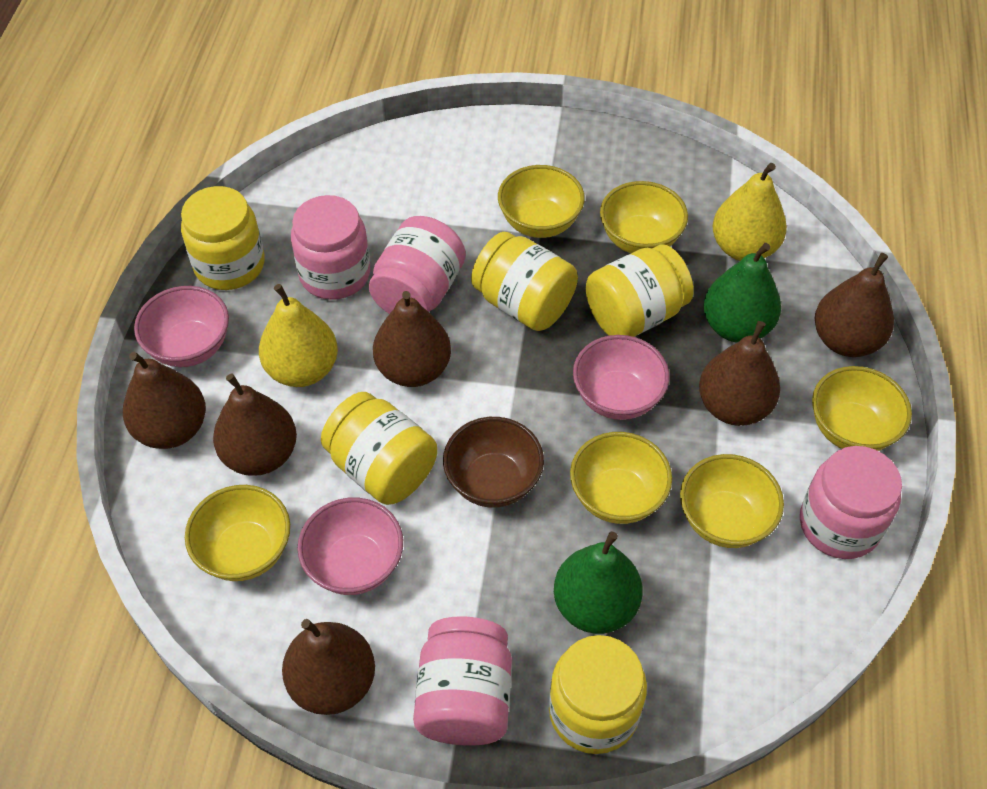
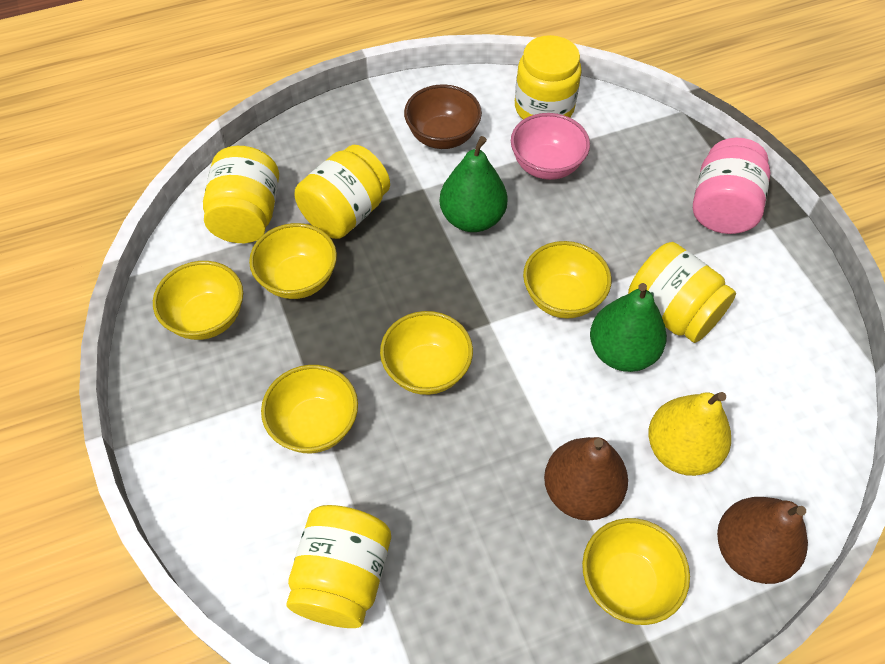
brown pear: 6 -> 2
pink bowl: 3 -> 1
pink jar: 4 -> 1
yellow pear: 2 -> 1

